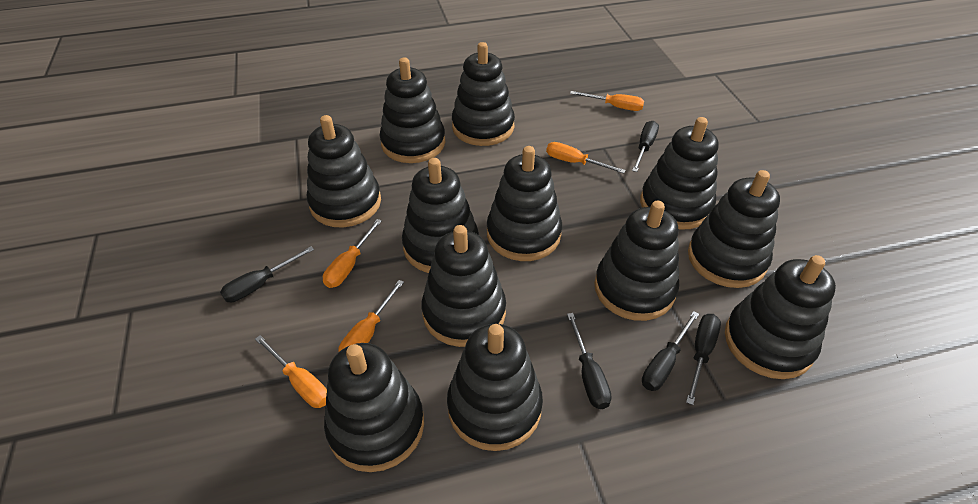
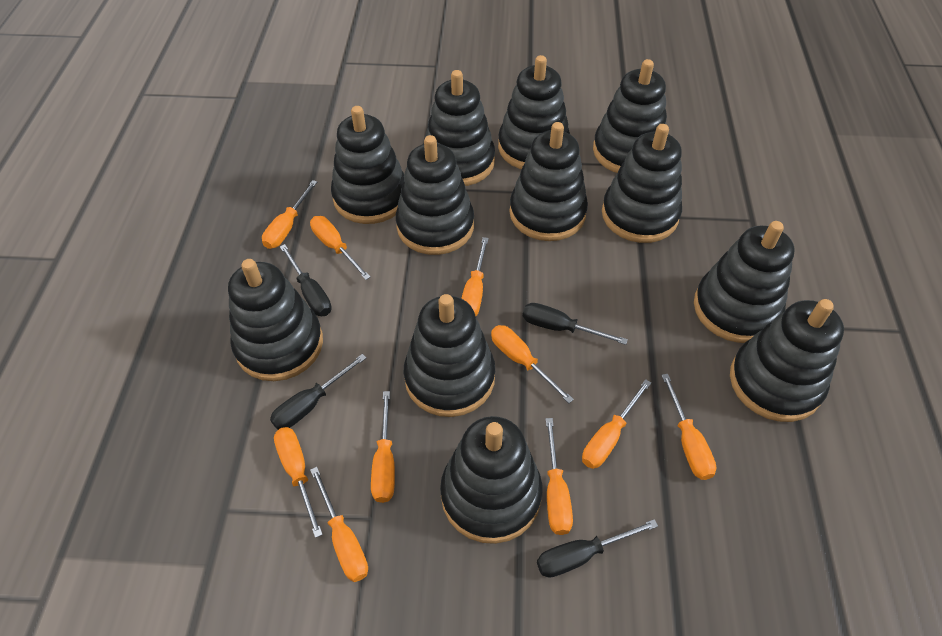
black screwdriver: 5 -> 4
orange screwdriver: 5 -> 10

